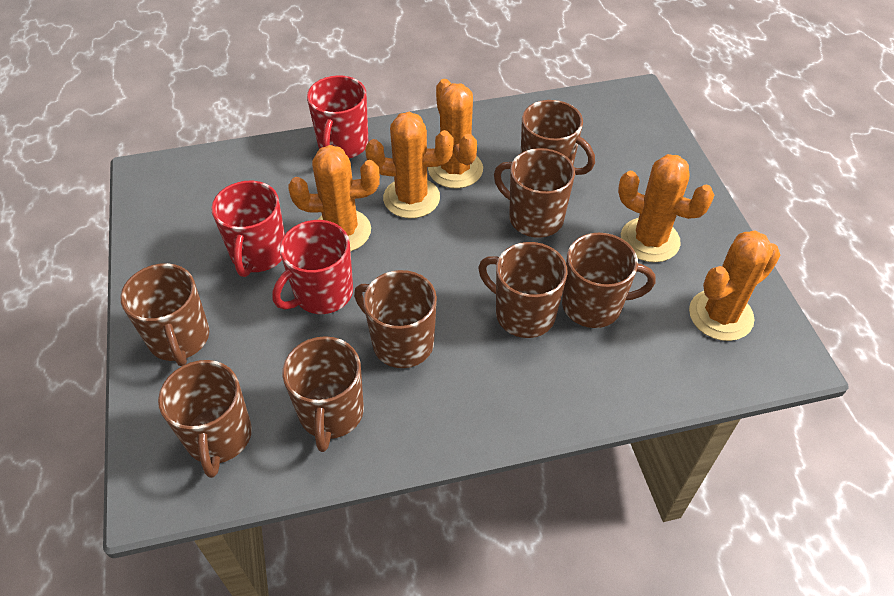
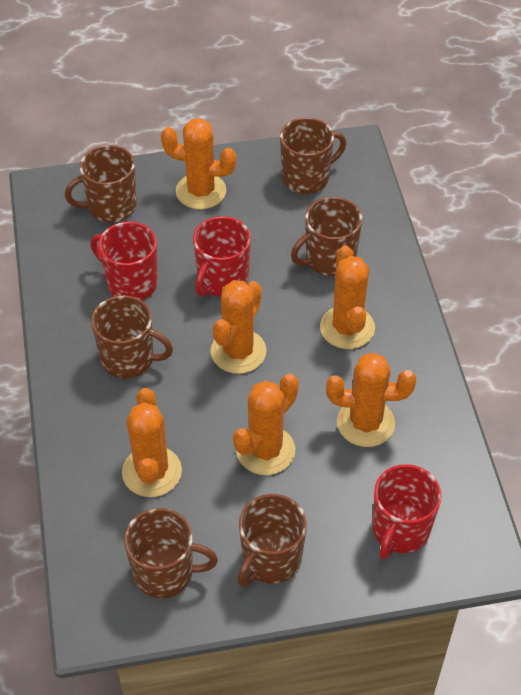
brown mug: 8 -> 6
orange cactus: 5 -> 6

